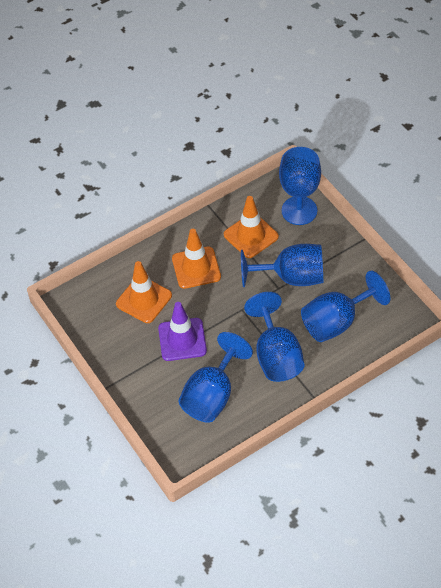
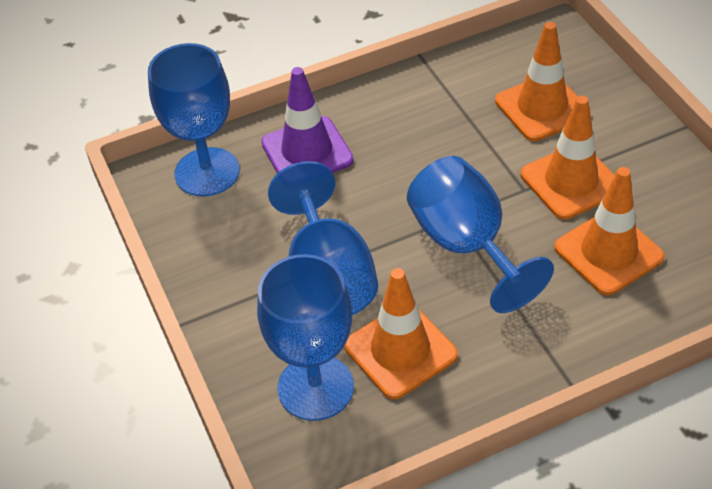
blue goblet: 5 -> 4
orange traffic cone: 3 -> 4

